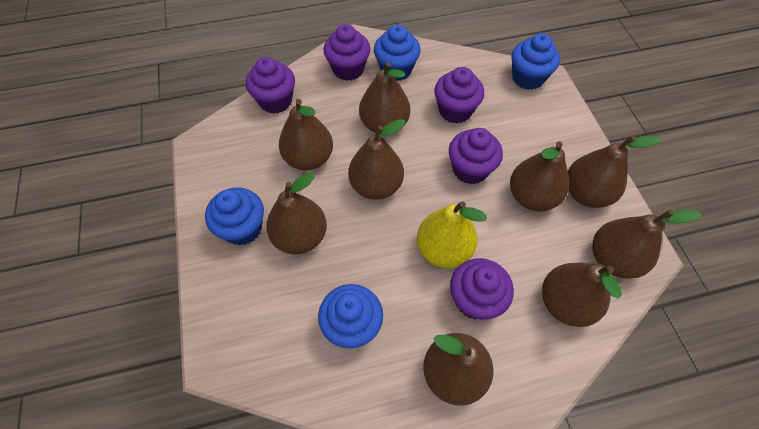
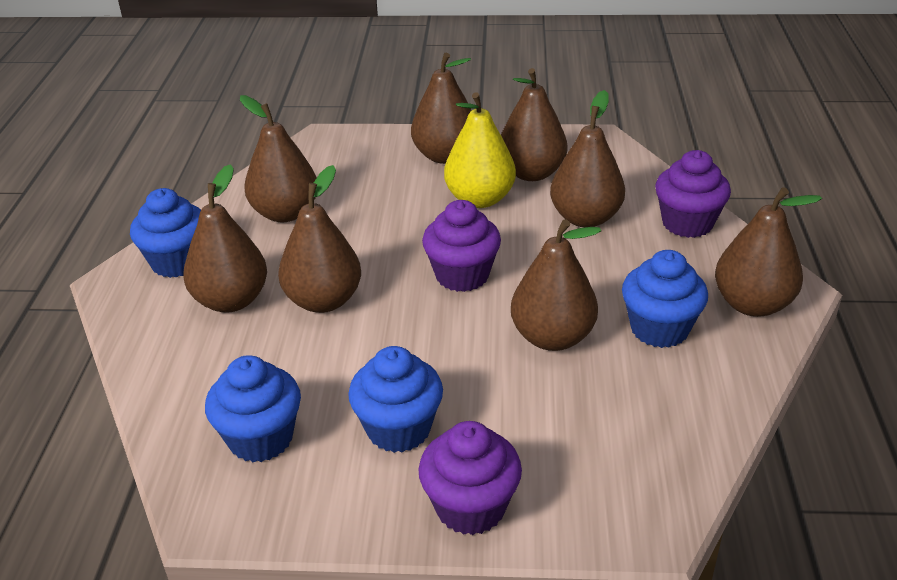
brown pear: 9 -> 8
purple cupcake: 5 -> 3

